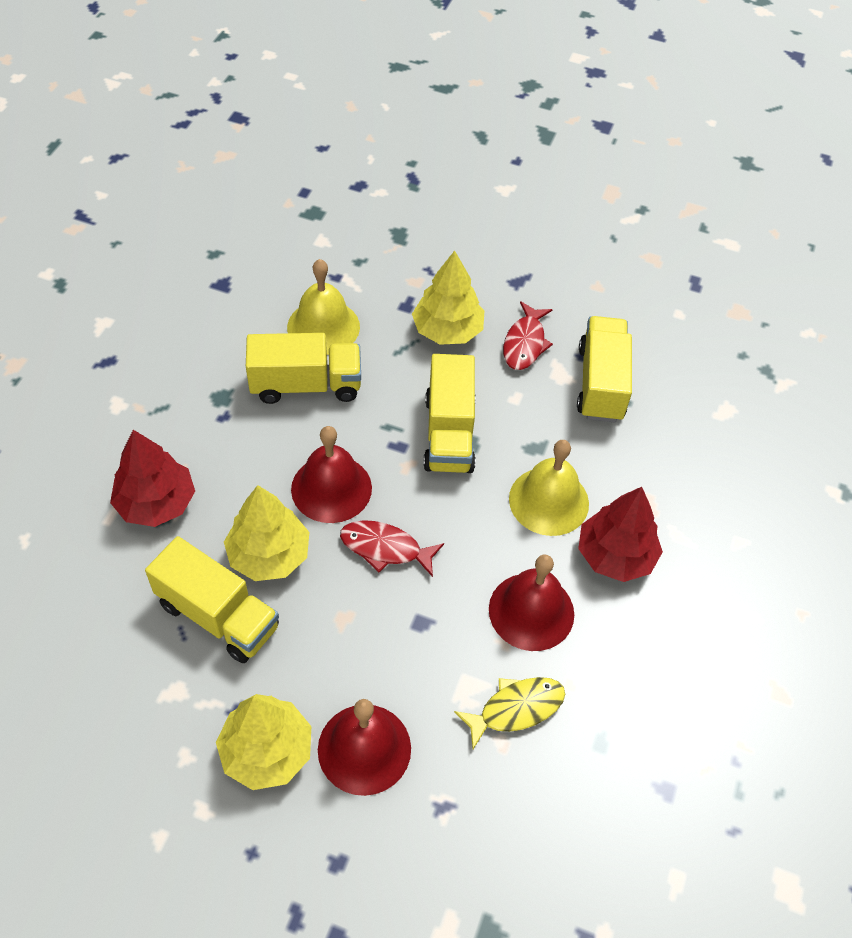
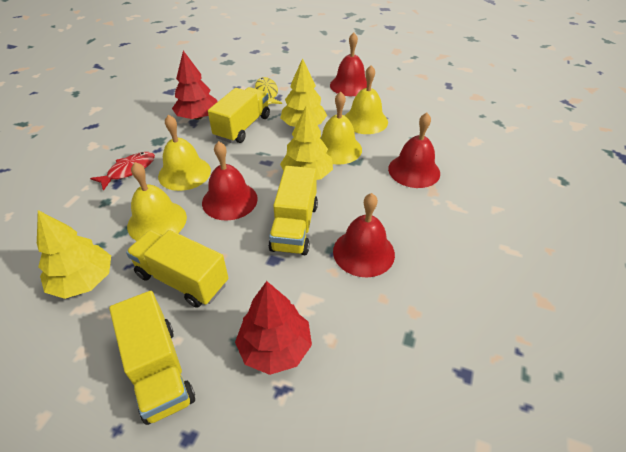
red bell: 3 -> 4
red fish: 2 -> 1
yellow bell: 2 -> 4

